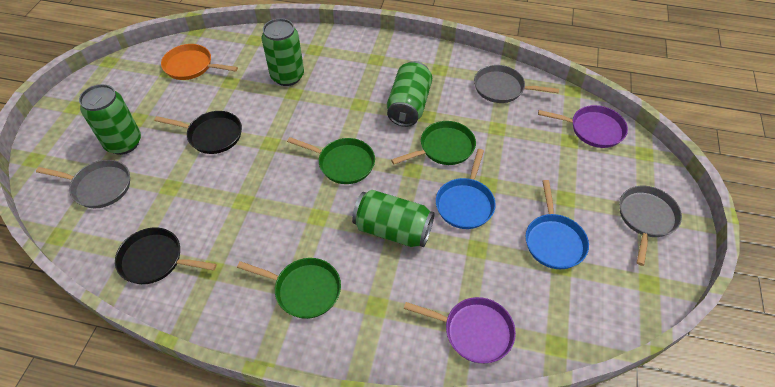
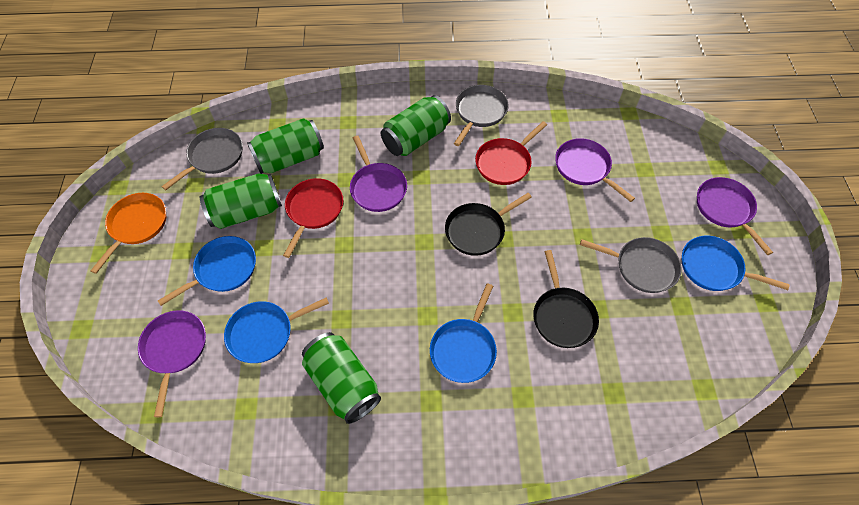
blue pan: 2 -> 4
green pan: 3 -> 0
purple pan: 2 -> 4
red pan: 0 -> 2

